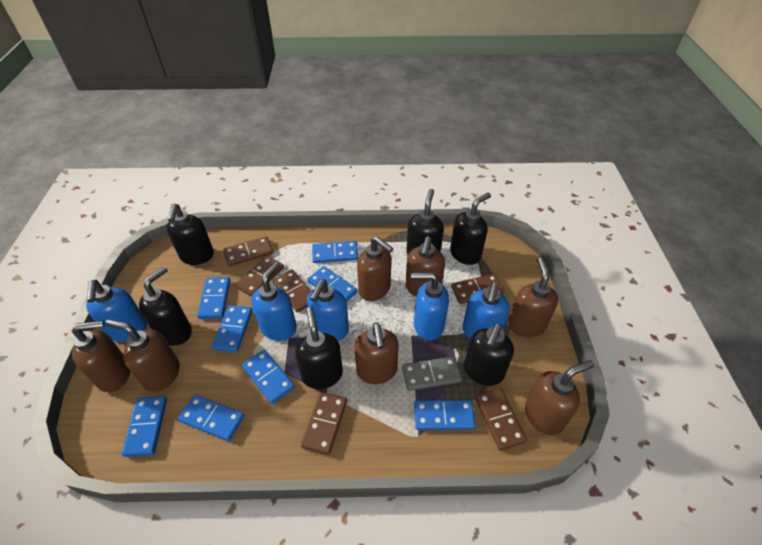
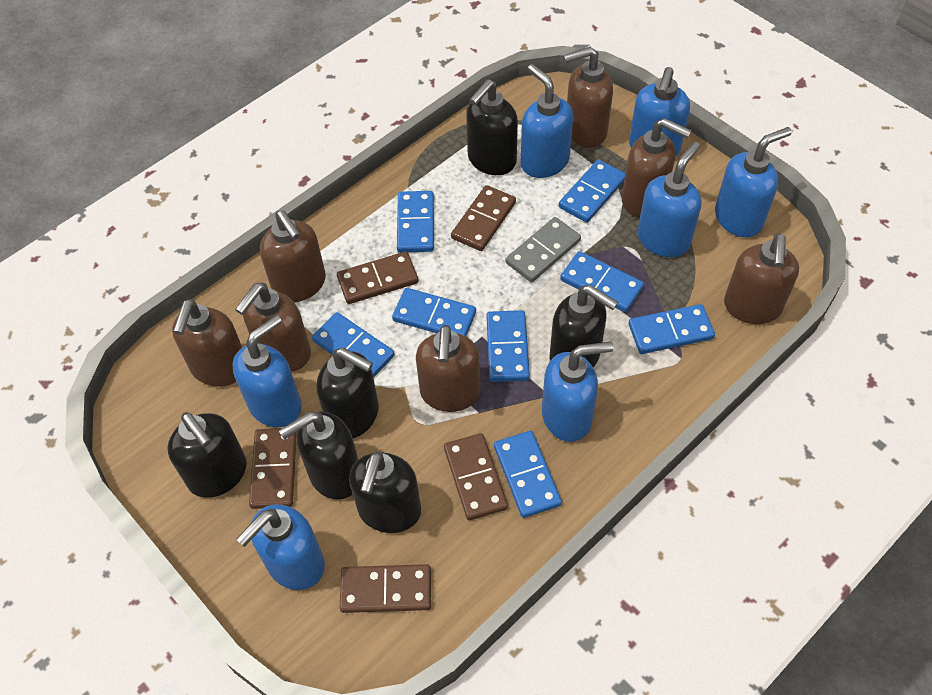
blue soap dispenser: 5 -> 7
brown domino: 6 -> 5

